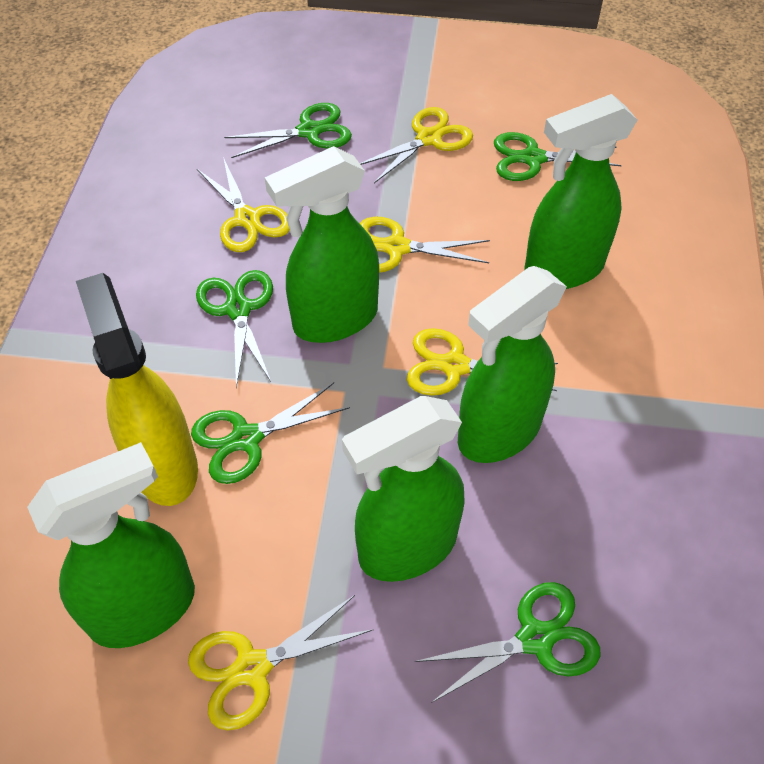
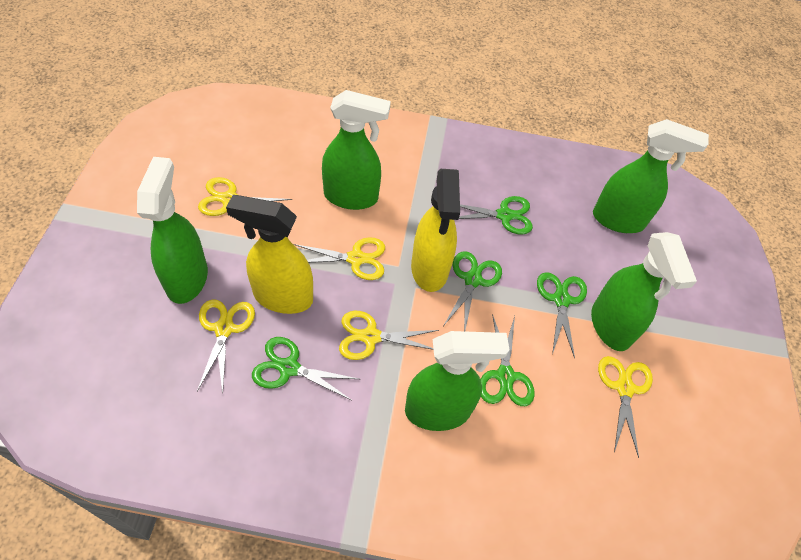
yellow spray bottle: 1 -> 2

